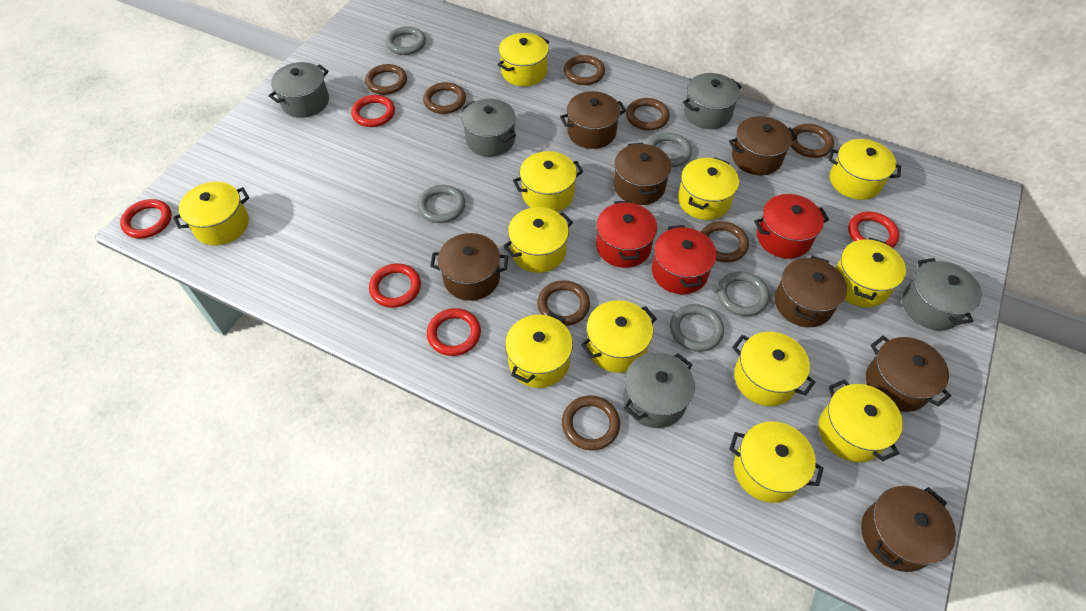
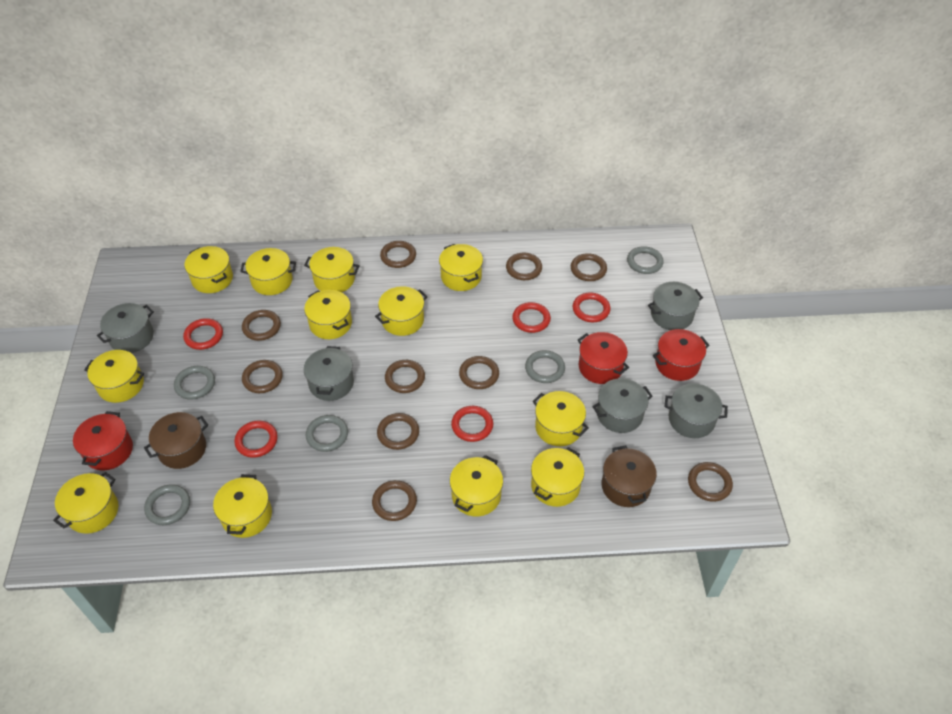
brown pot: 7 -> 2
brown ring: 8 -> 10

